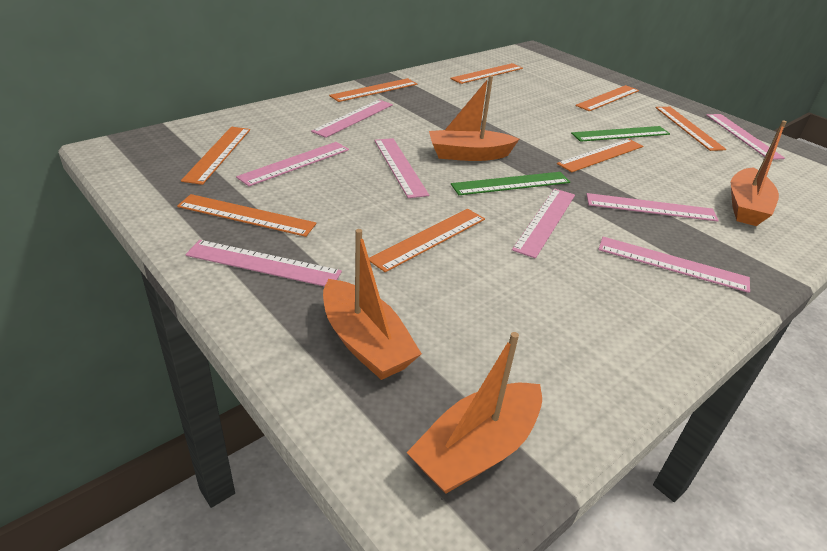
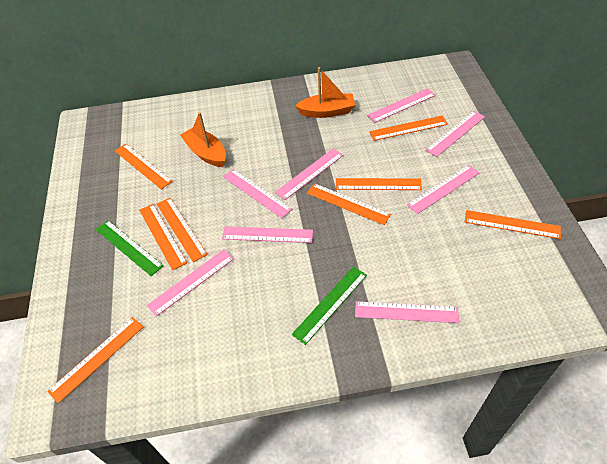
orange boat: 4 -> 2

